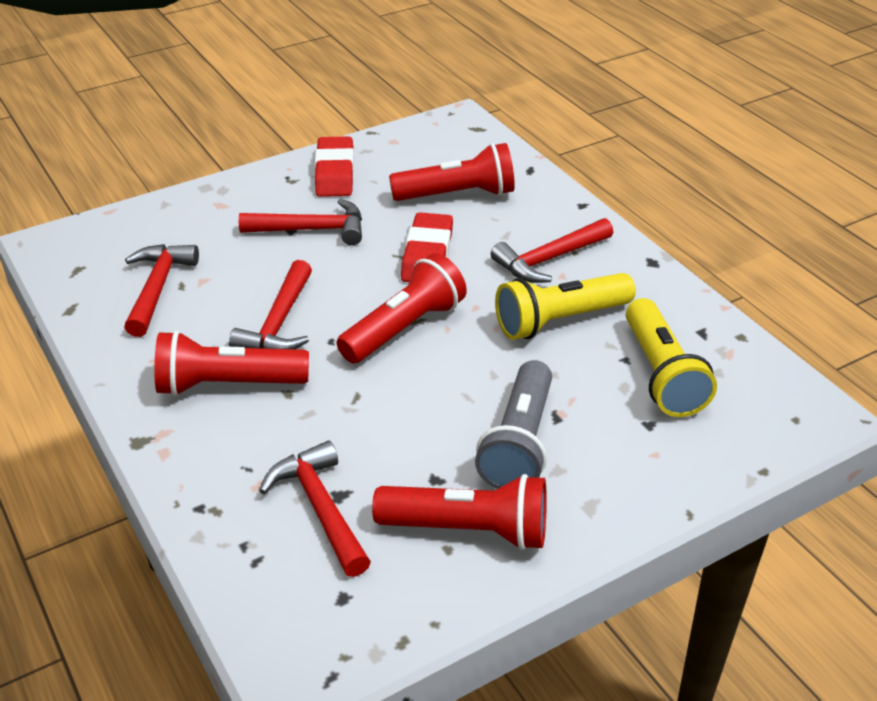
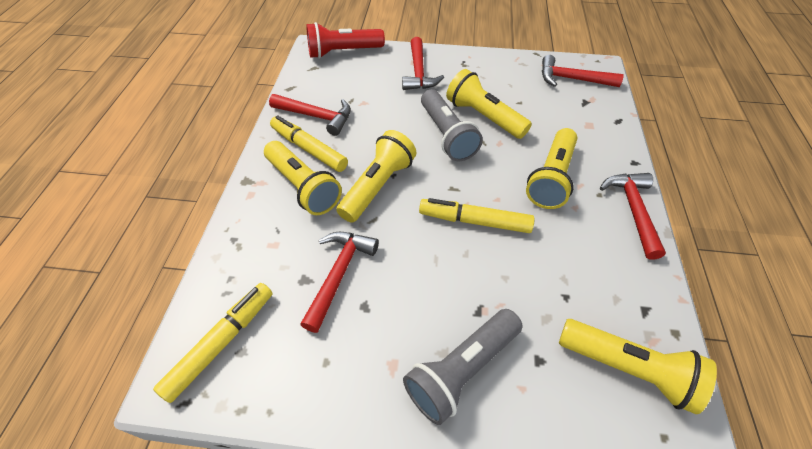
grey flashlight: 1 -> 2
red eraser: 2 -> 0
red flashlight: 4 -> 1
yellow flashlight: 2 -> 5
yellow marker: 0 -> 3

